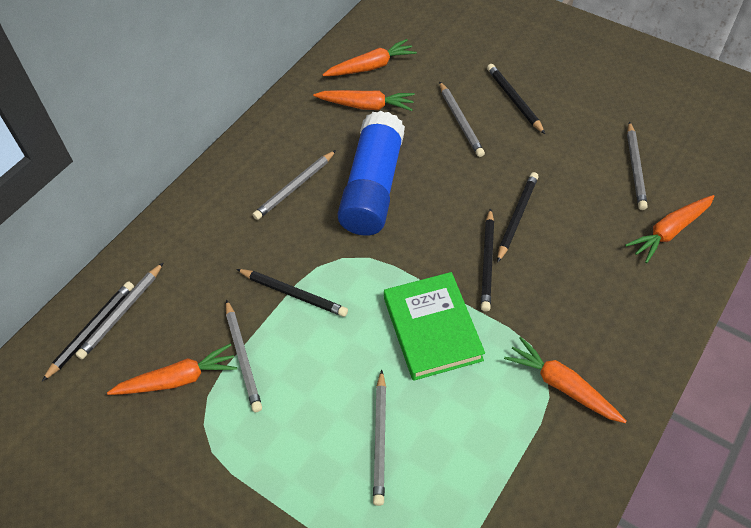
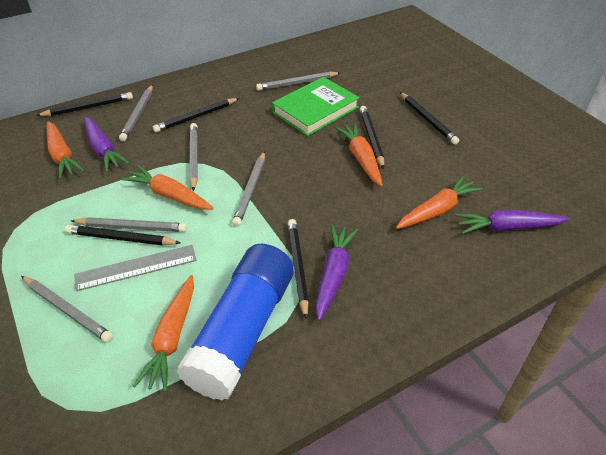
black pencil: 5 -> 6
grey ruler: 0 -> 1
purple carrot: 0 -> 3

